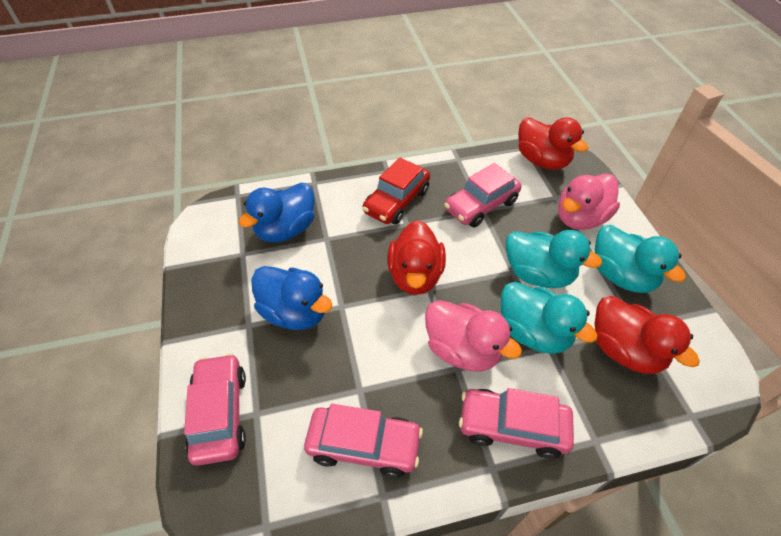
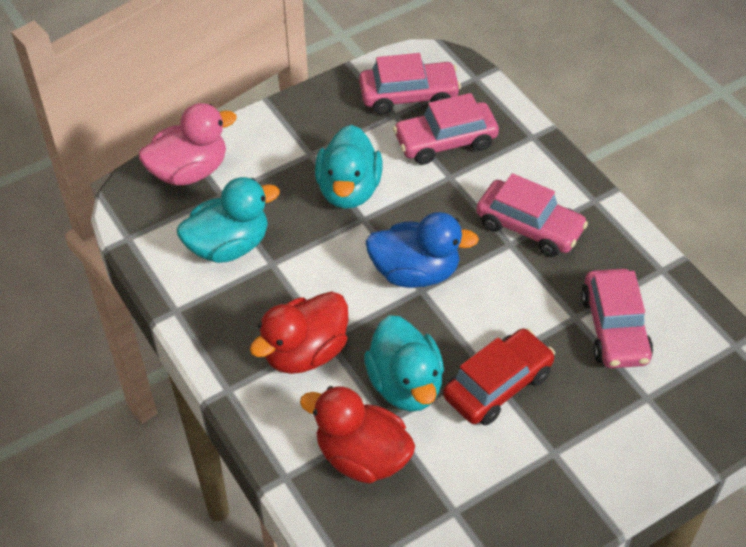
blue duck: 2 -> 1
pink duck: 2 -> 1
red duck: 3 -> 2

